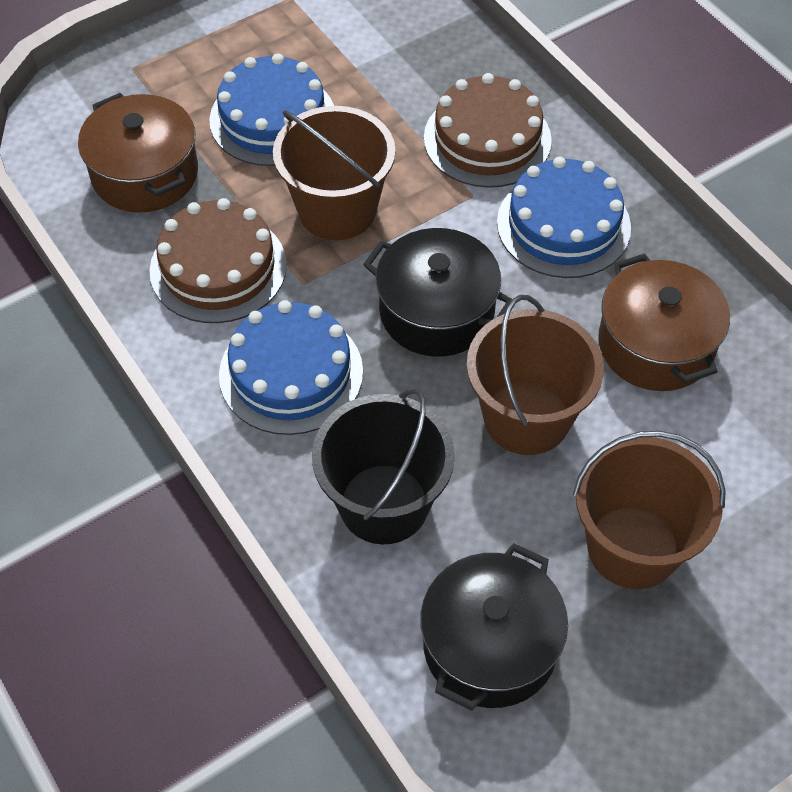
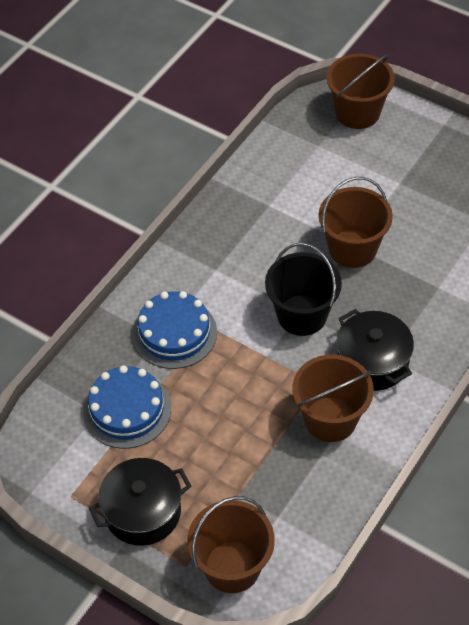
blue cake: 3 -> 2
brown bucket: 3 -> 4
brown cake: 2 -> 0
brown pot: 2 -> 0

